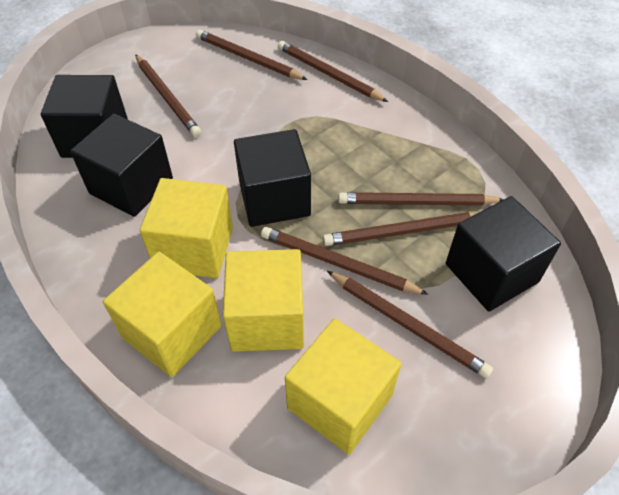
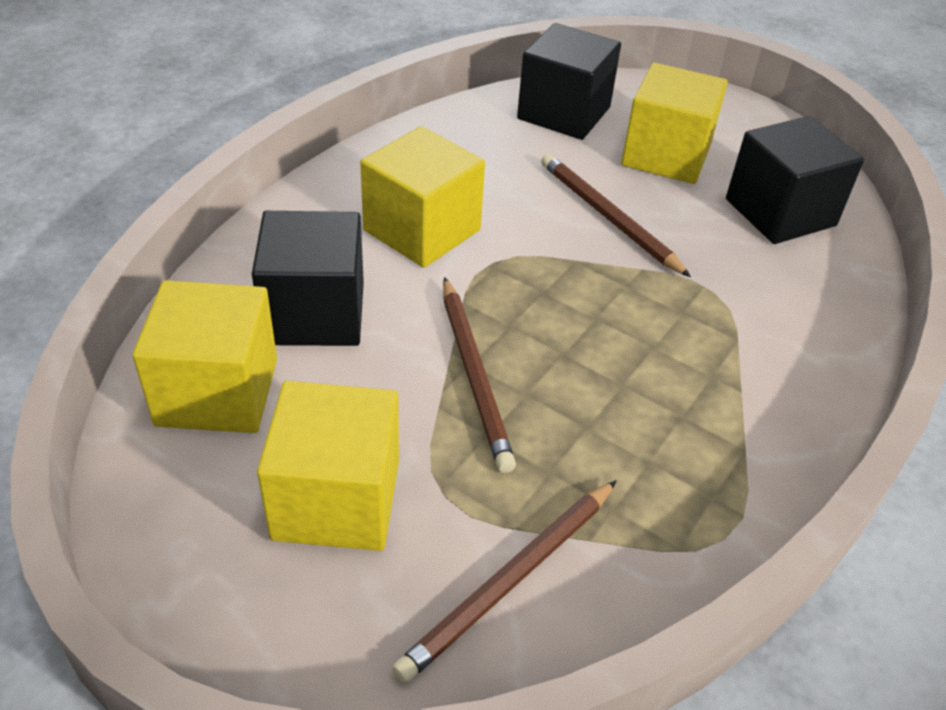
black cube: 4 -> 3
brown pencil: 7 -> 3

